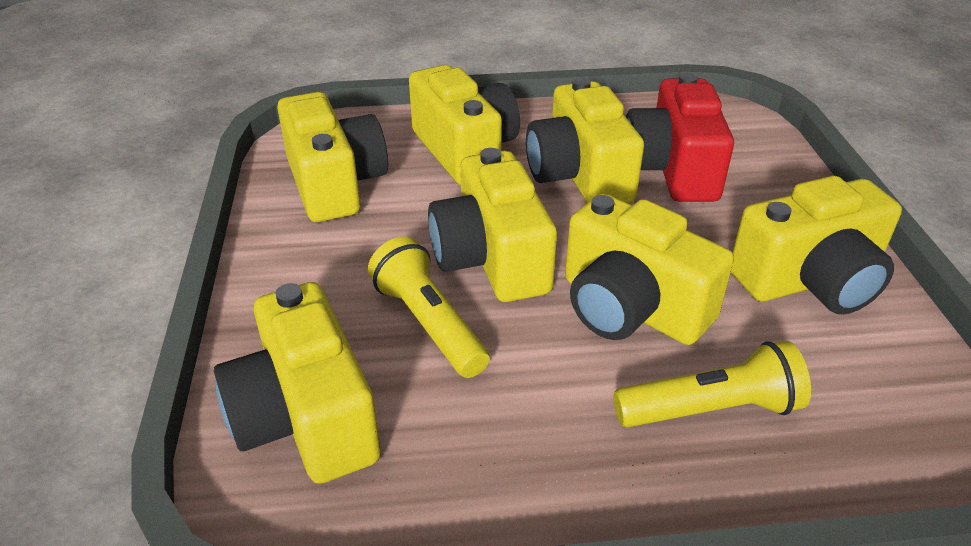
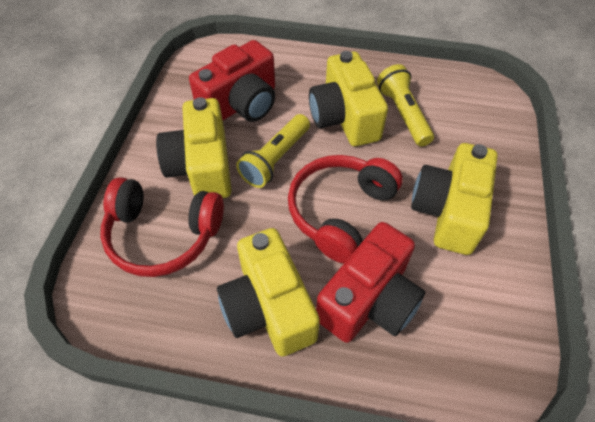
red camera: 1 -> 2
red headphones: 0 -> 2
yellow camera: 7 -> 4

